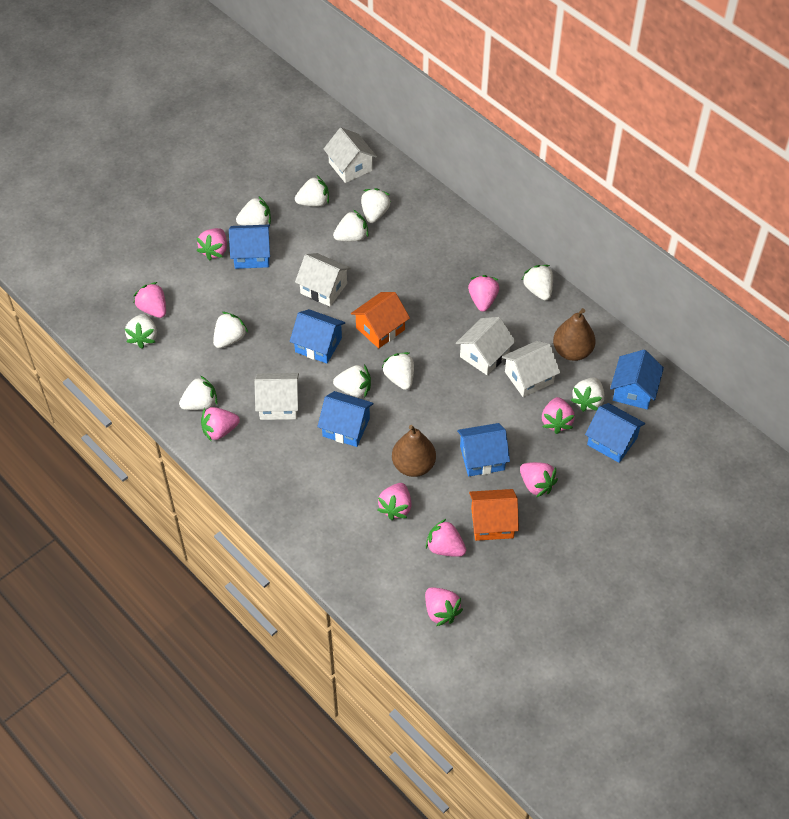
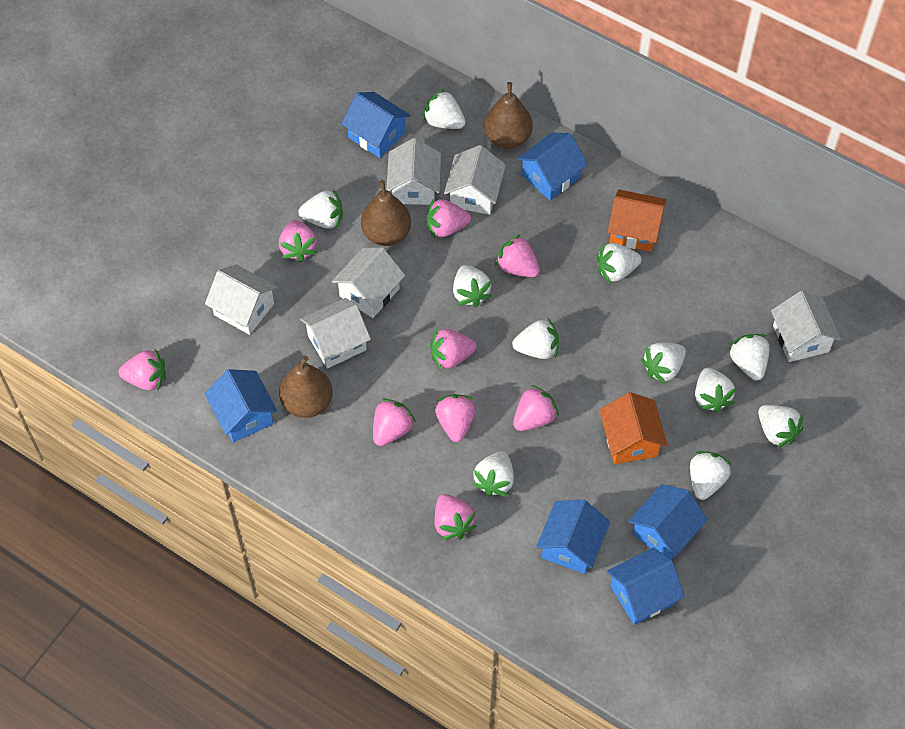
brown pear: 2 -> 3
white house: 5 -> 6

